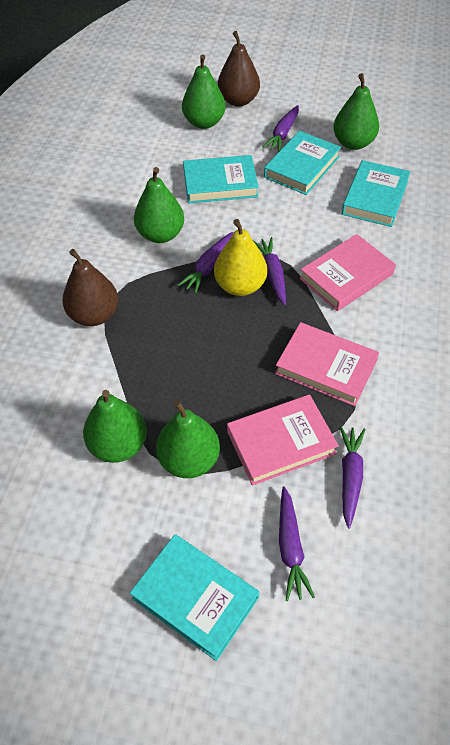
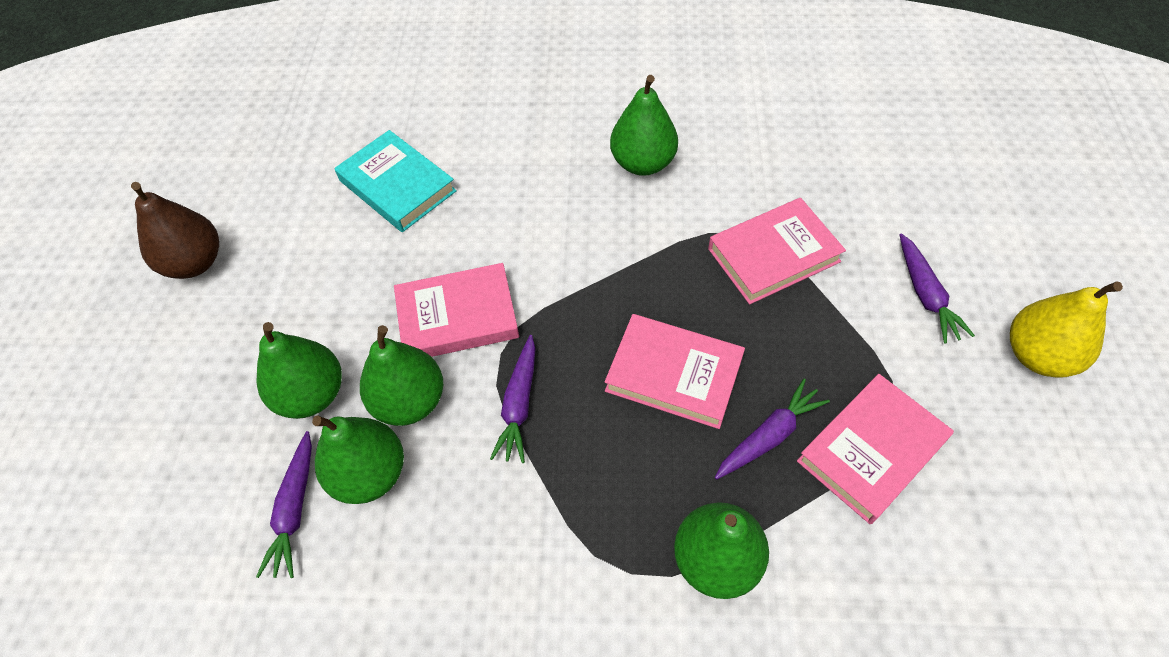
brown pear: 2 -> 1
pink book: 3 -> 4
purple carrot: 5 -> 4
turquoise book: 4 -> 1

